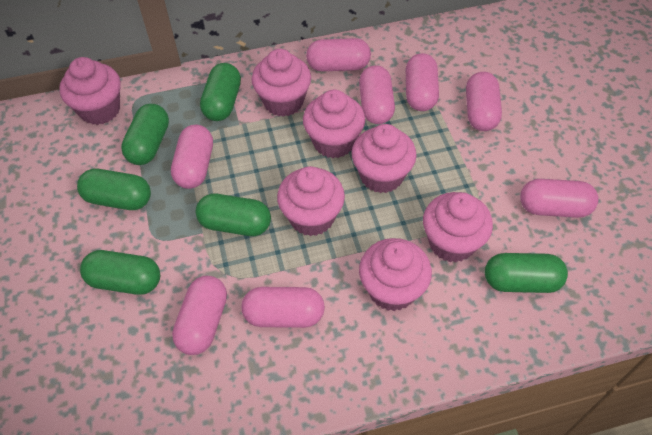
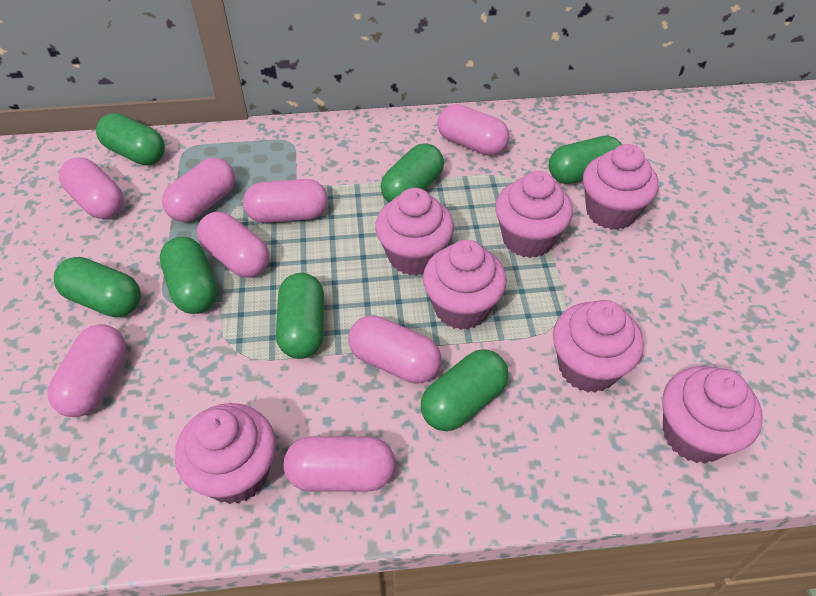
green capsule: 6 -> 7

